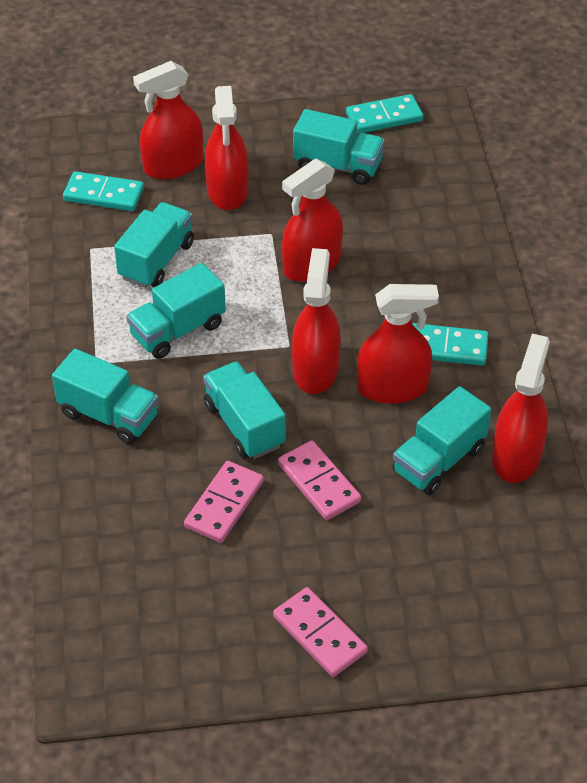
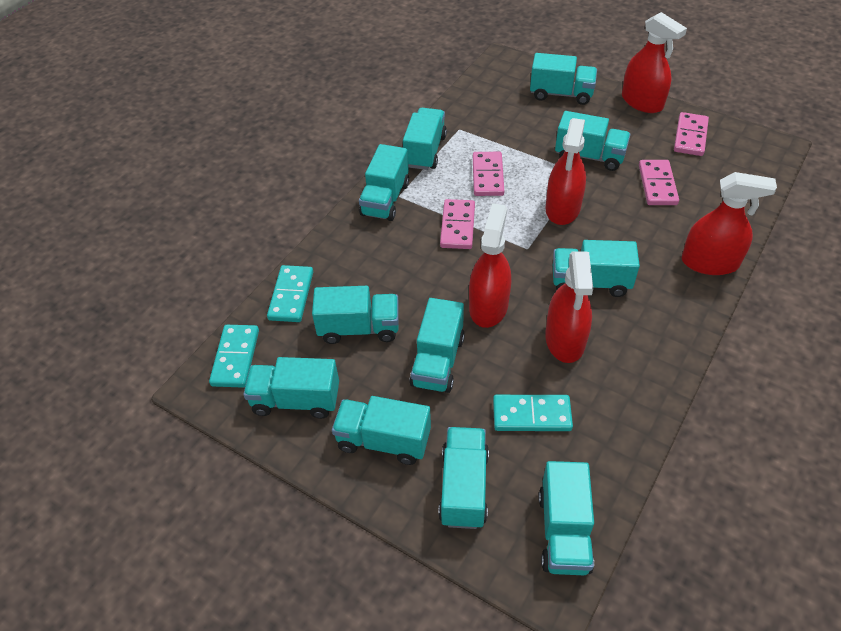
pink domino: 3 -> 4
red spray bottle: 6 -> 5
turquoise truck: 6 -> 11

